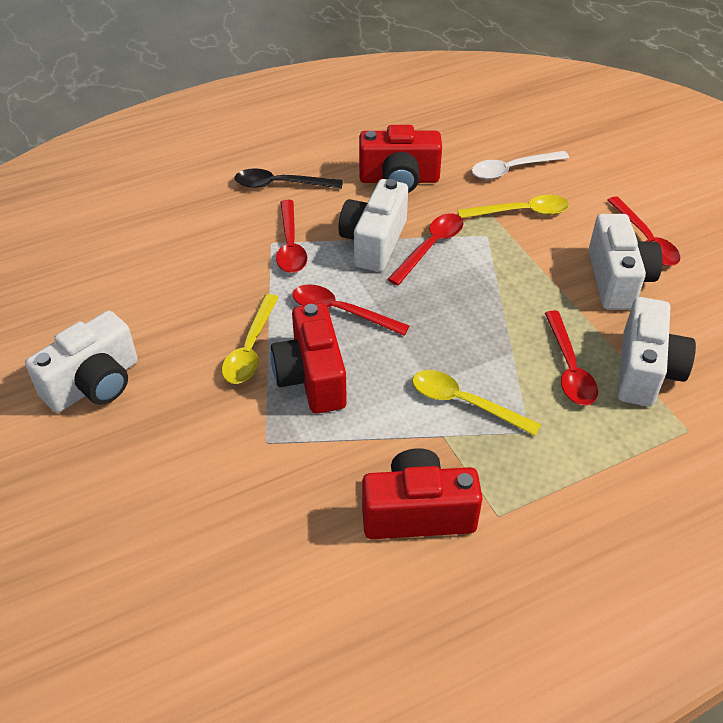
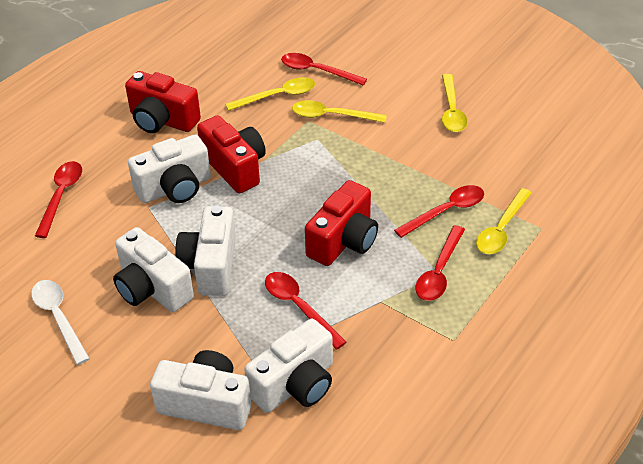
black spoon: 1 -> 0
white camera: 4 -> 5
yellow spoon: 3 -> 4

